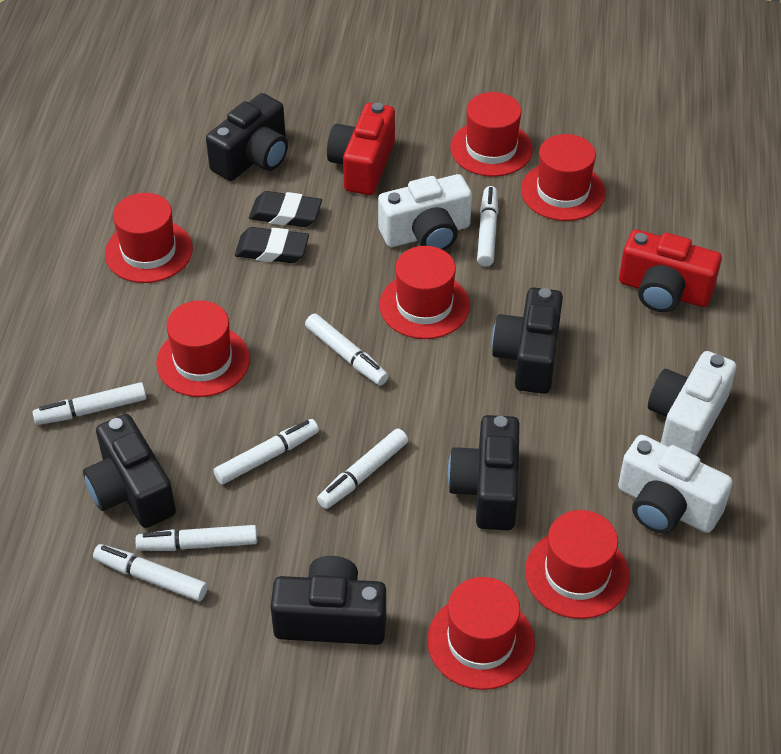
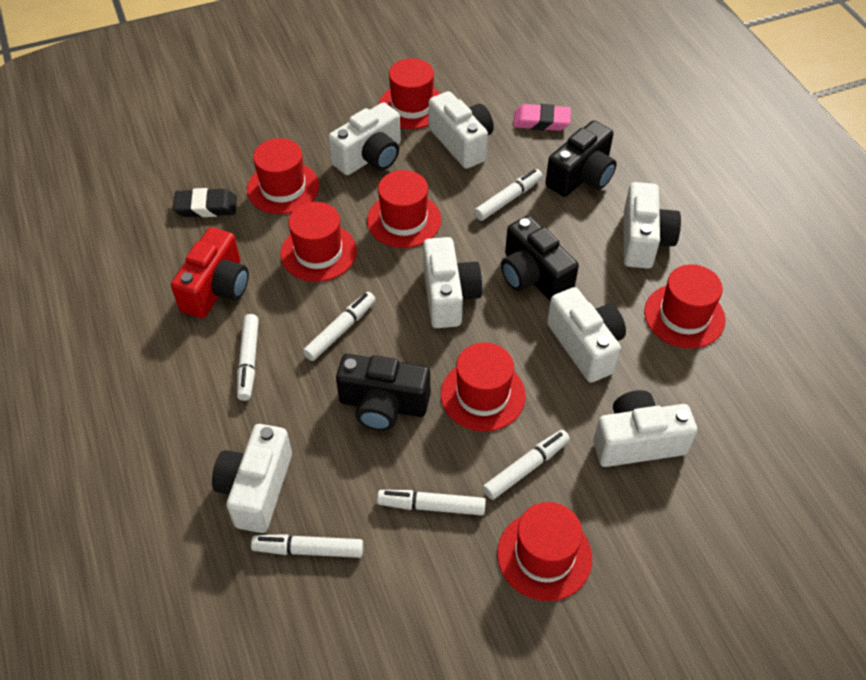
black camera: 5 -> 3
black eraser: 2 -> 1
pink eraser: 0 -> 1
red camera: 2 -> 1
white camera: 3 -> 7
white marker: 7 -> 6

